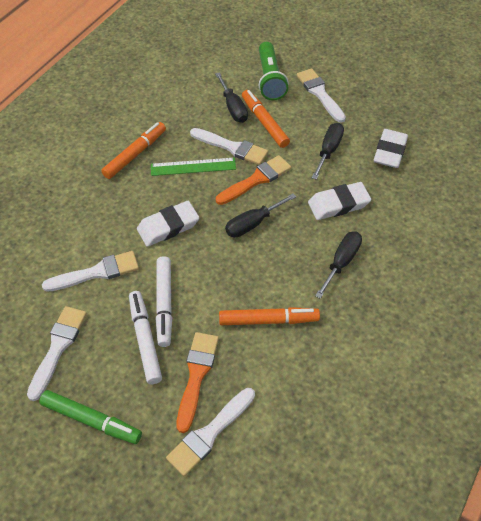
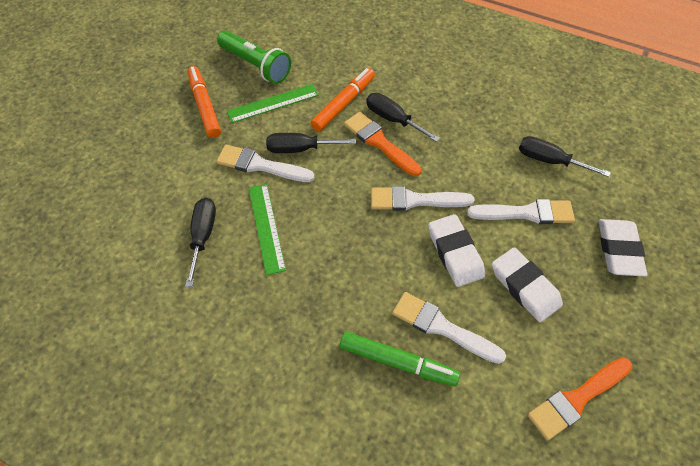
green ruler: 1 -> 2
orange marker: 3 -> 2
white brush: 5 -> 4
white marker: 2 -> 0

